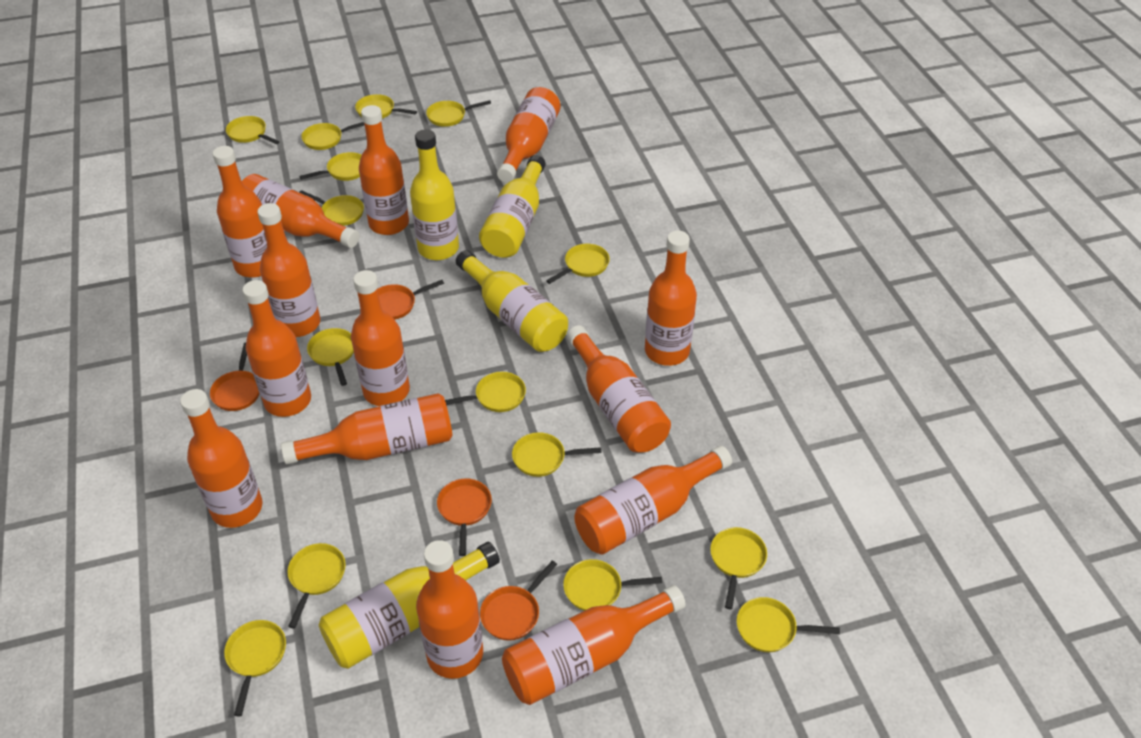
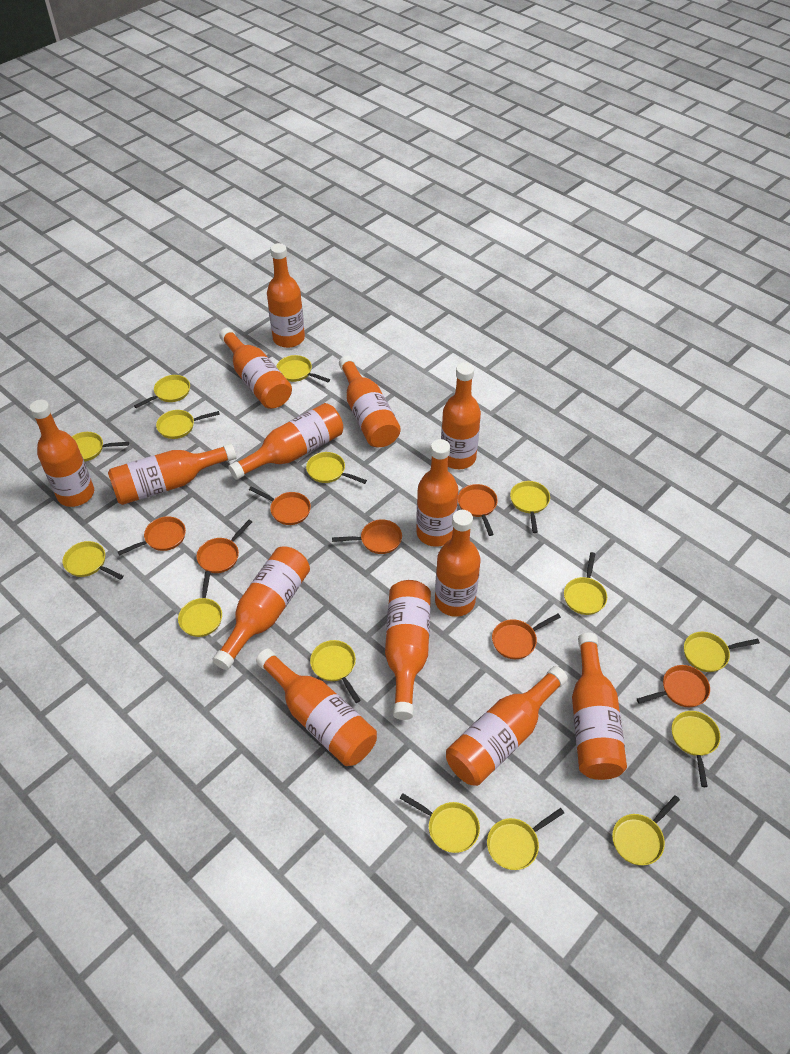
orange pan: 4 -> 7
yellow bottle: 4 -> 0

